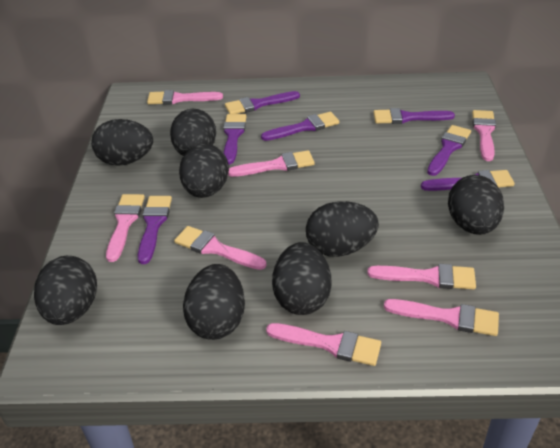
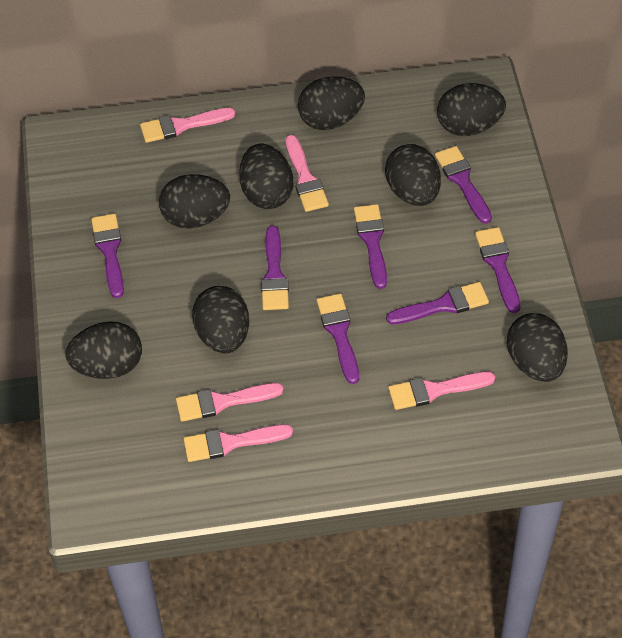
pink brush: 8 -> 5

